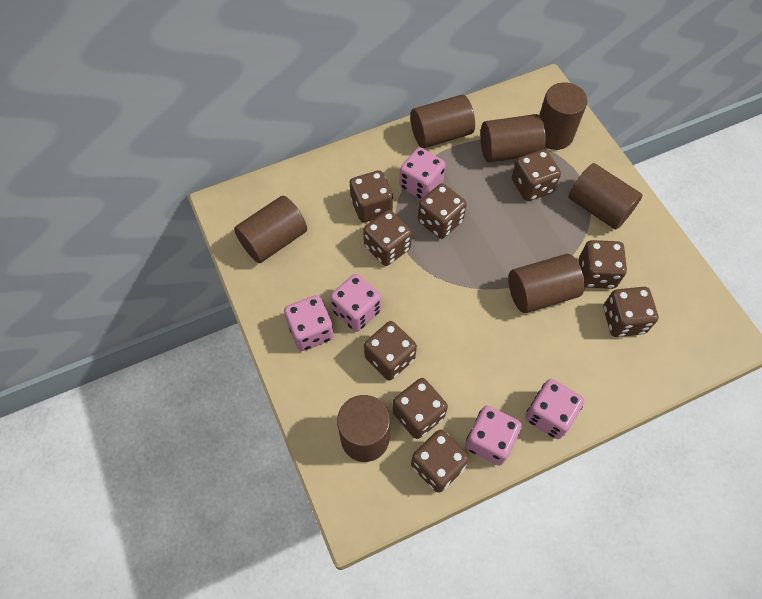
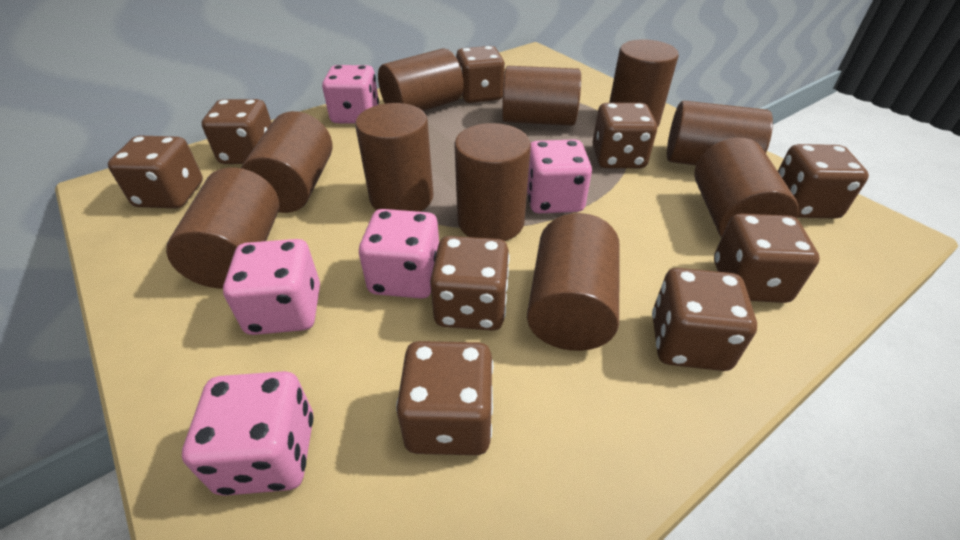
brown cylinder: 7 -> 10

